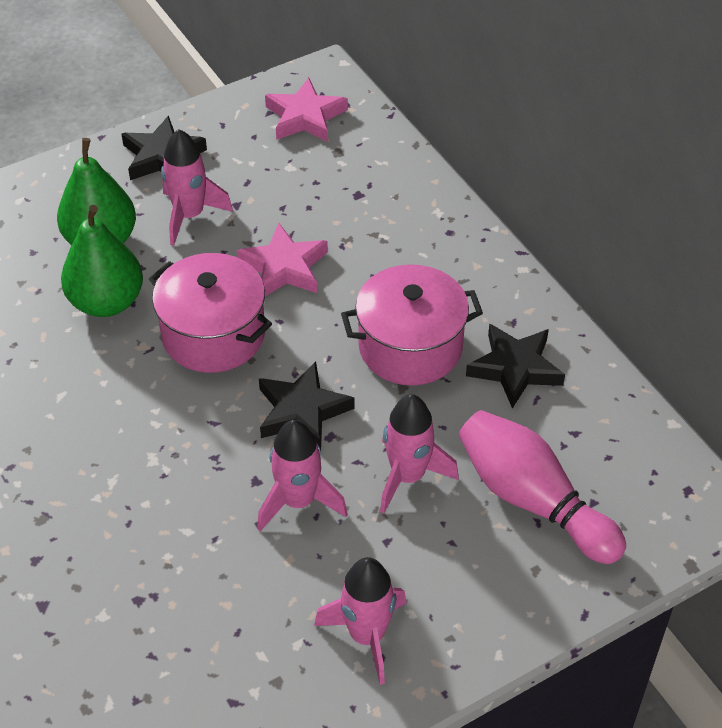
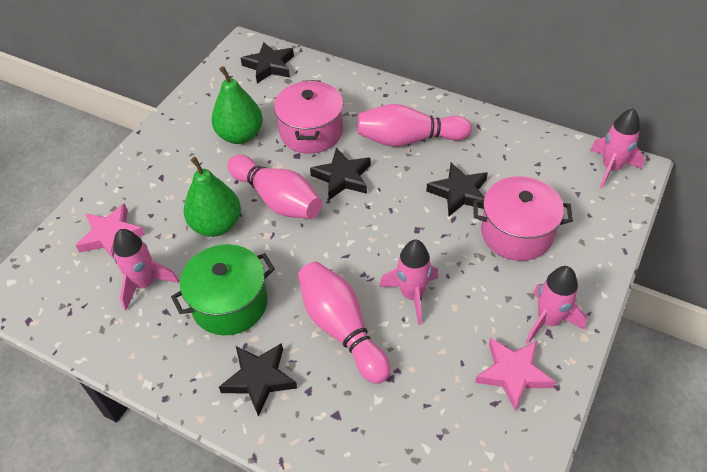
black star: 3 -> 4
green pot: 0 -> 1
pink bowling pin: 1 -> 3

